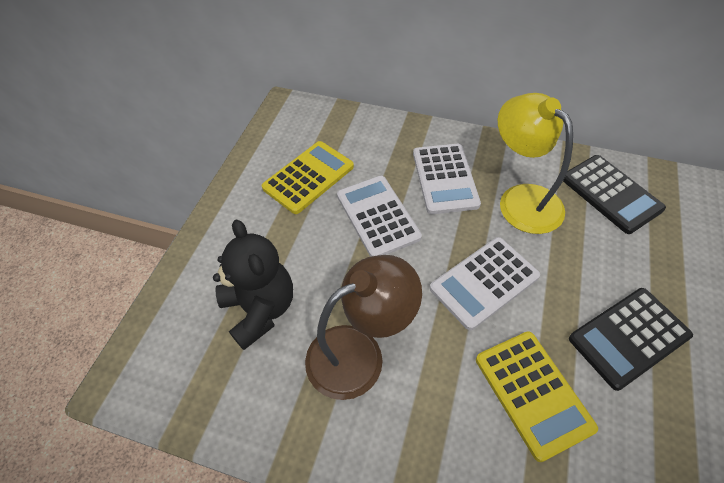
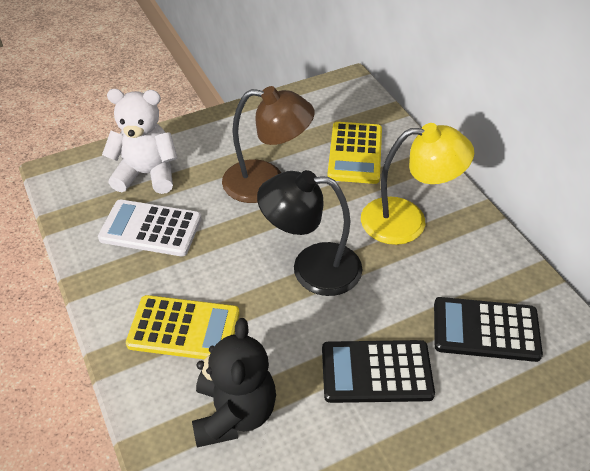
black lamp: 0 -> 1
white calculator: 3 -> 1
white teddy bear: 0 -> 1

